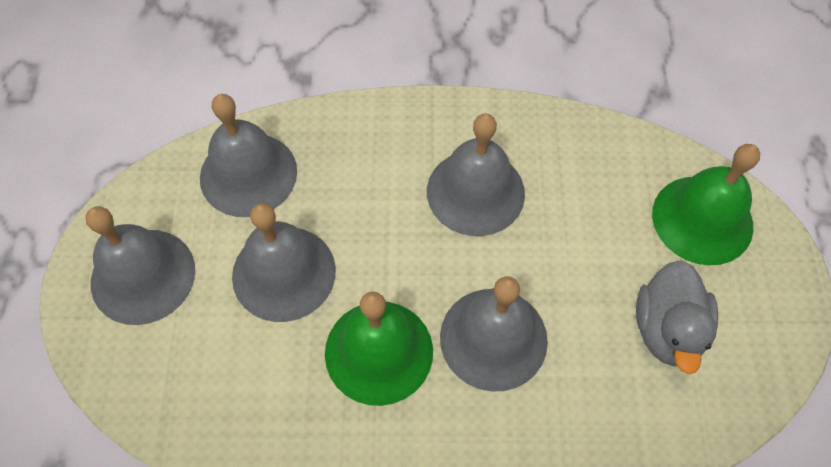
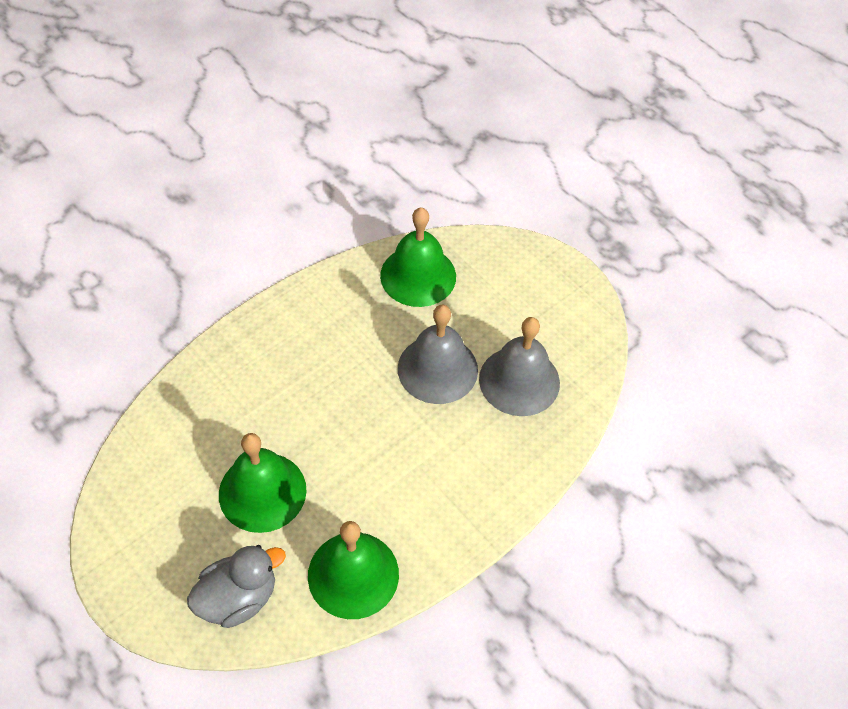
green bell: 2 -> 3
grey bell: 5 -> 2

